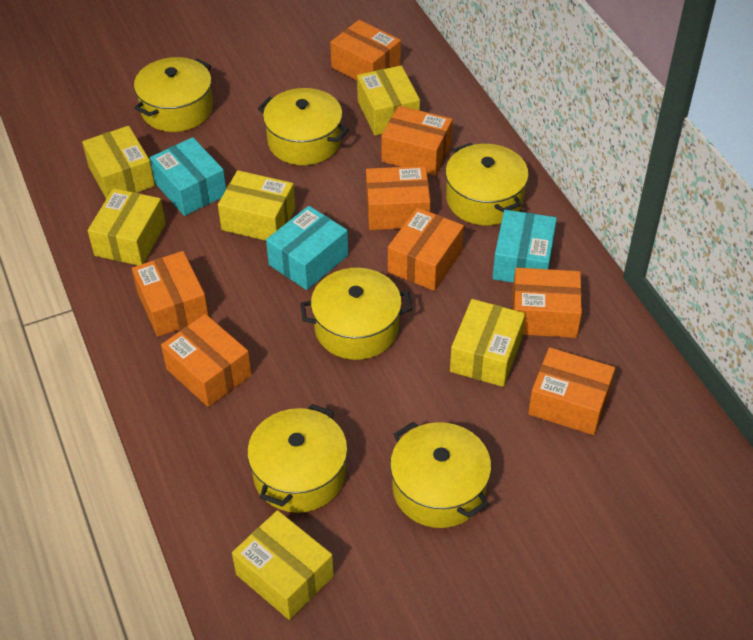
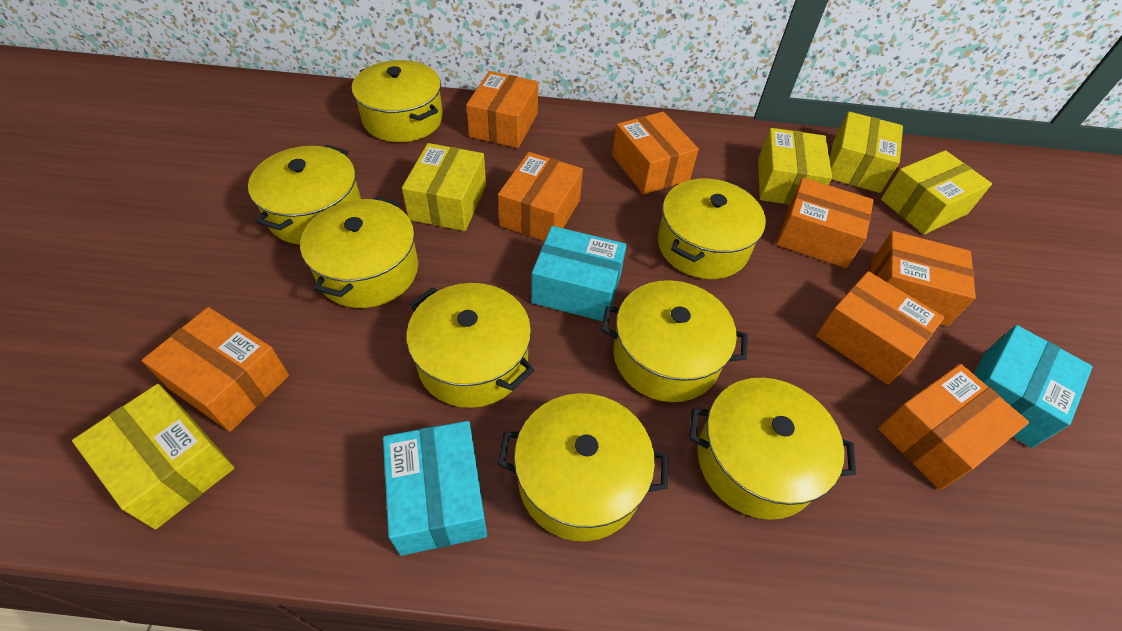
yellow box: 6 -> 5
yellow pot: 6 -> 8

